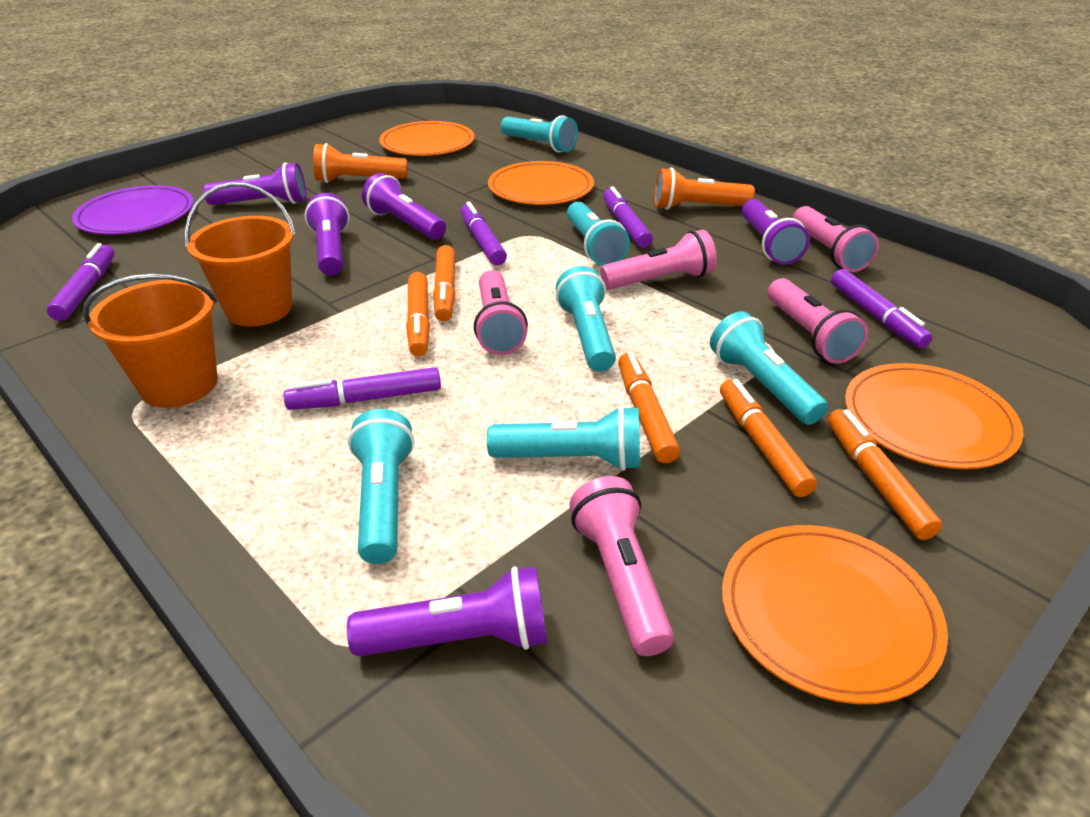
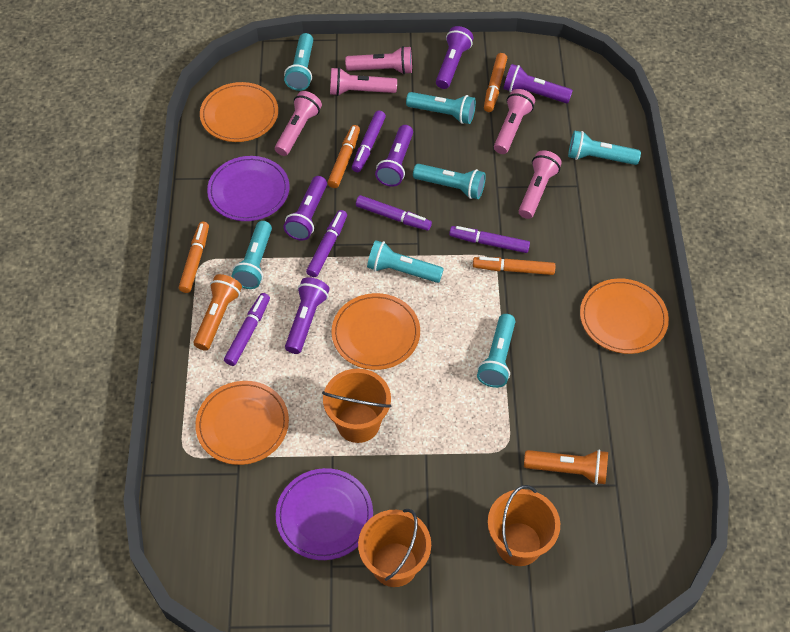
orange bucket: 2 -> 3
orange marker: 5 -> 4
purple plate: 1 -> 2
turquoise flashlight: 6 -> 7

